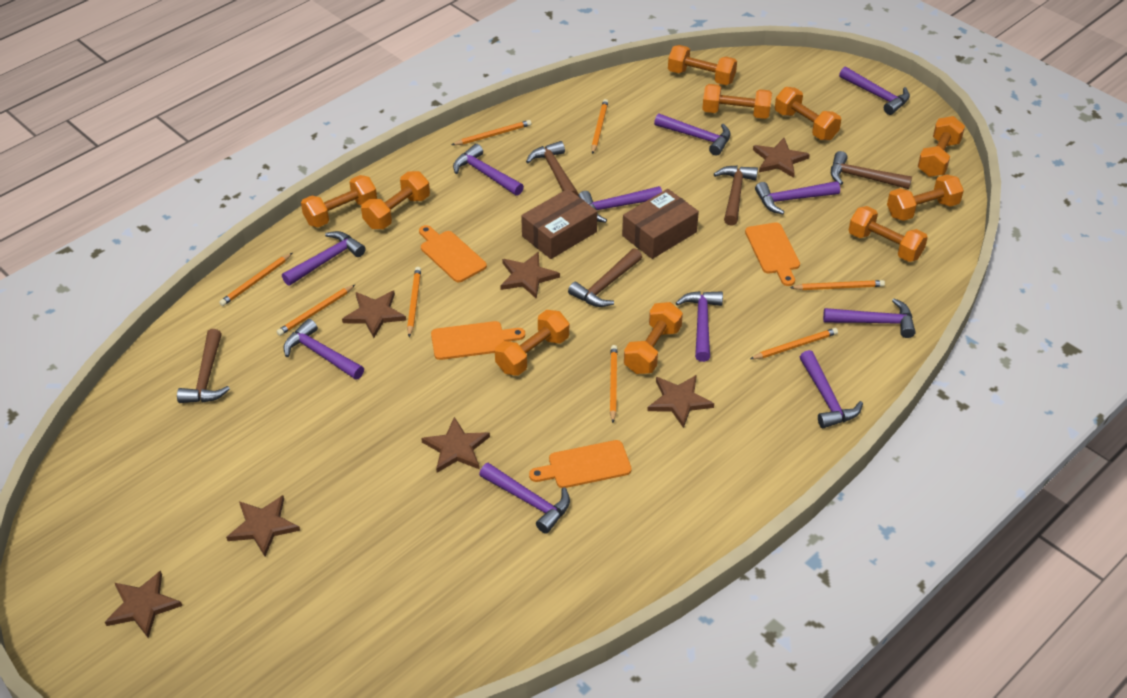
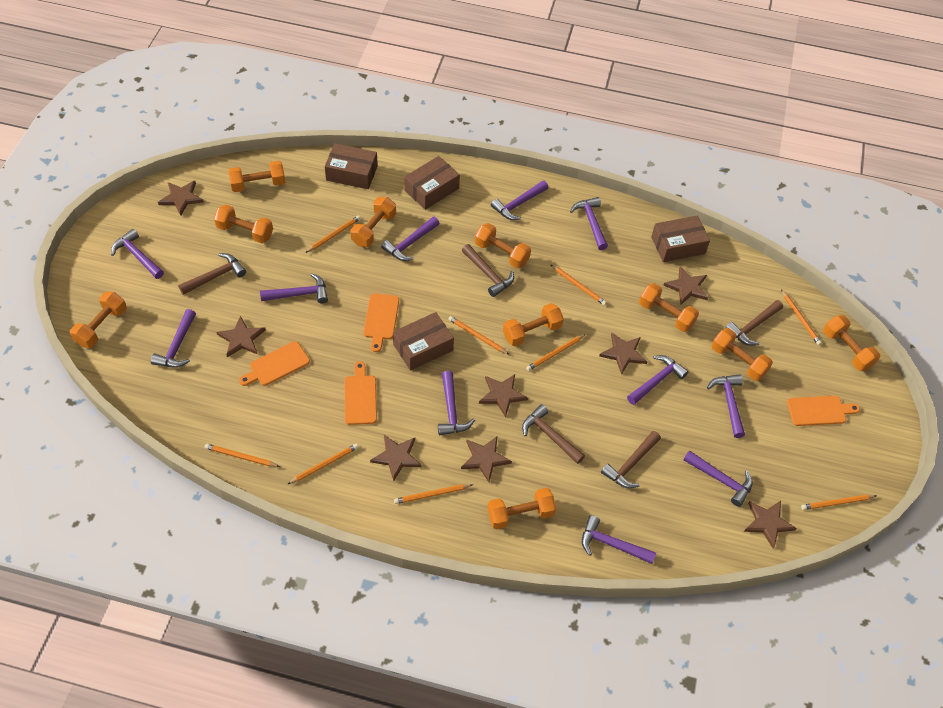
brown box: 2 -> 4
brown star: 7 -> 8
orange pencil: 8 -> 9

